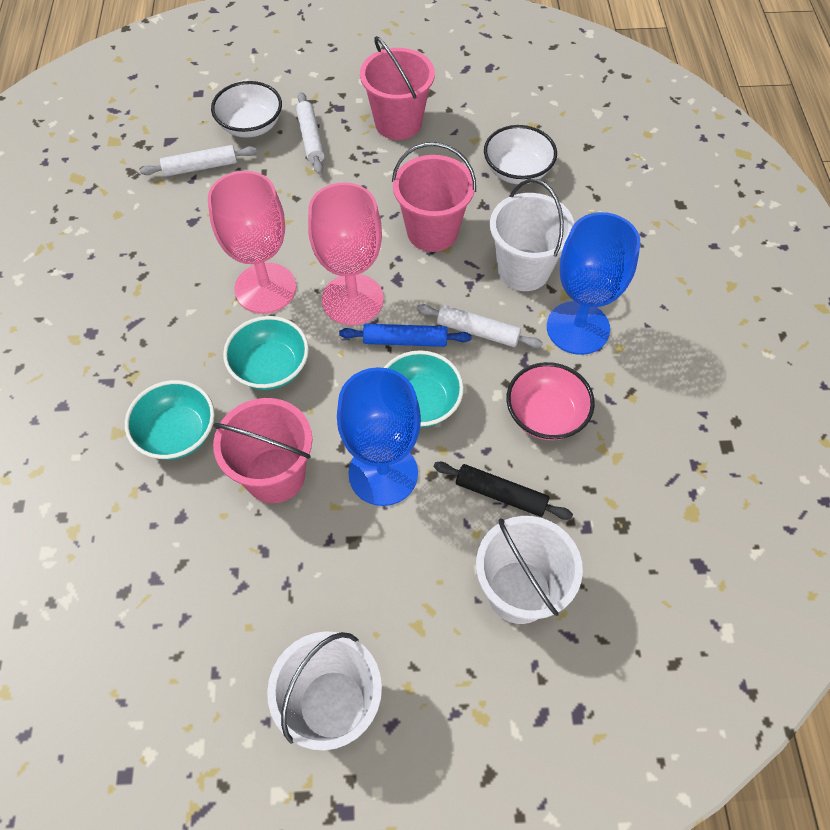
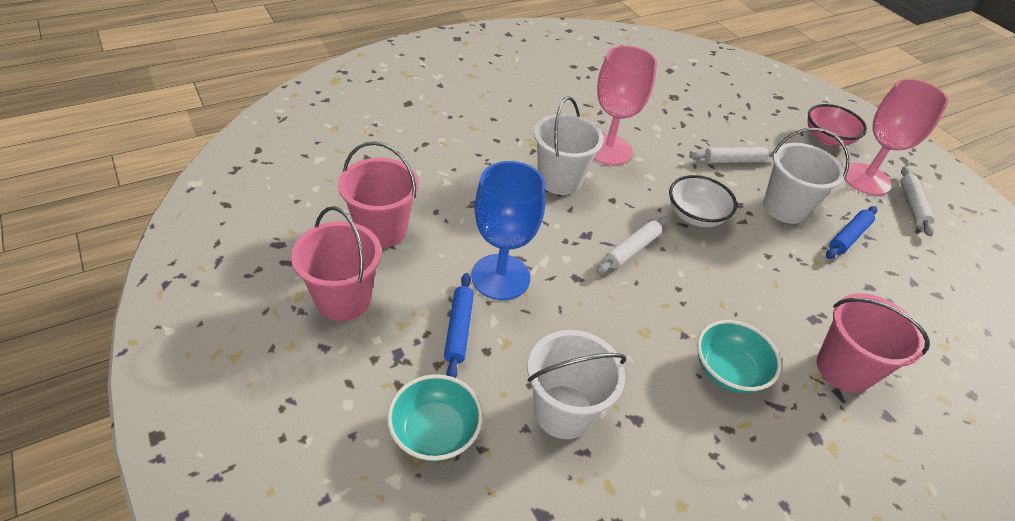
black rolling pin: 1 -> 0
blue goblet: 2 -> 1
blue rolling pin: 1 -> 2
turquoise bowl: 3 -> 2
white bowl: 2 -> 1

